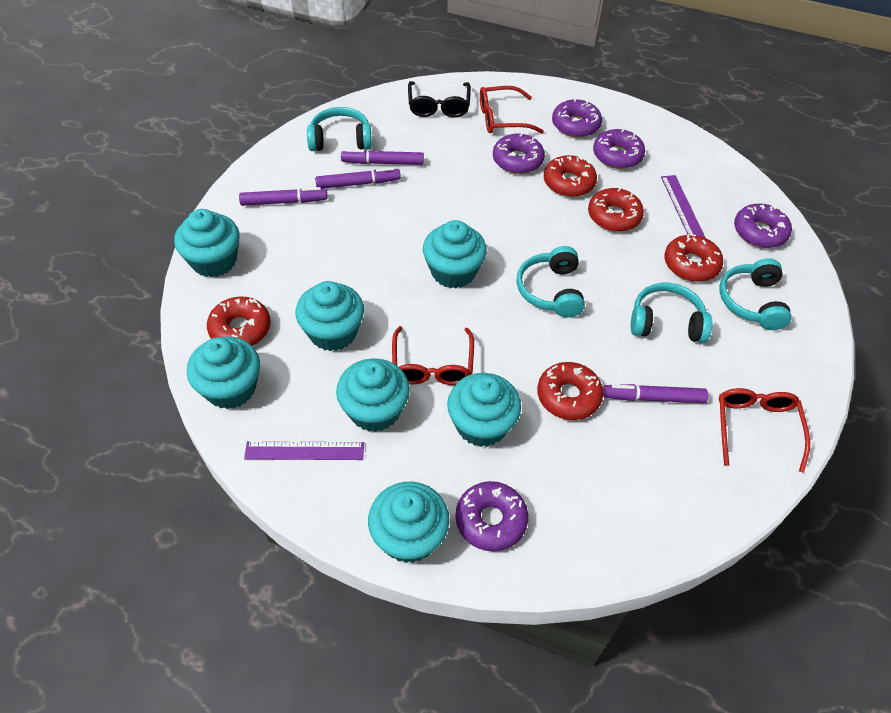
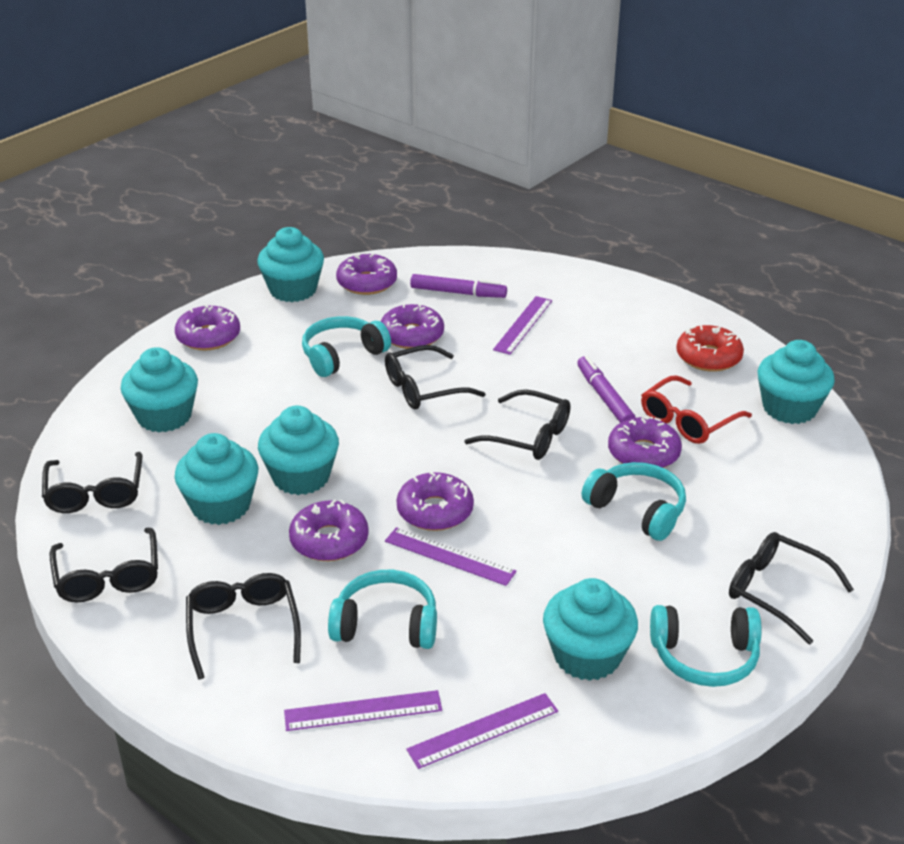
black glasses: 1 -> 6
purple donut: 5 -> 6
purple marker: 4 -> 2
purple ruler: 2 -> 4
red donut: 5 -> 1
red glasses: 3 -> 1
turquoise cupcake: 7 -> 6

